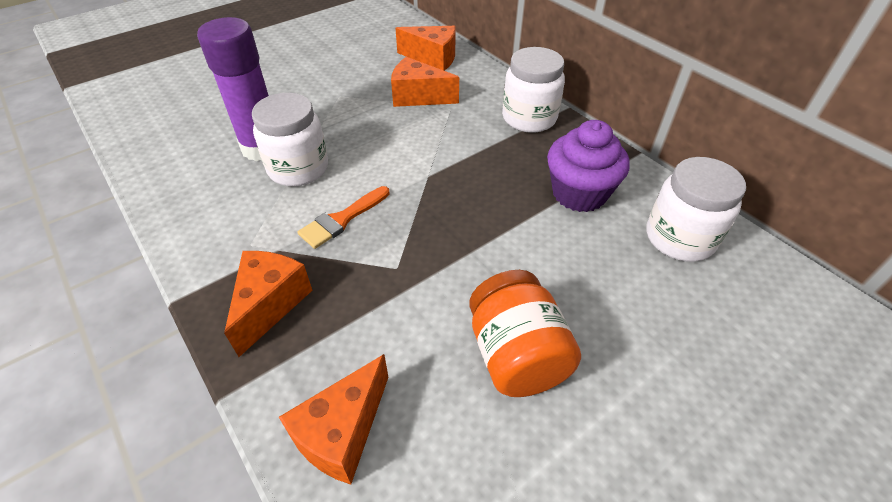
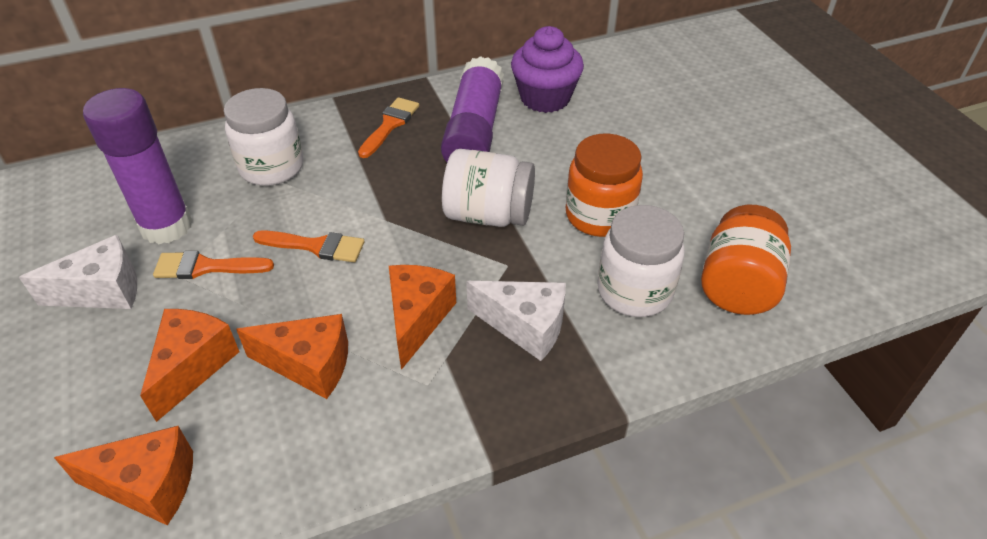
orange brush: 1 -> 3
orange jar: 1 -> 2
purple glue stick: 1 -> 2
white cheese: 0 -> 2

